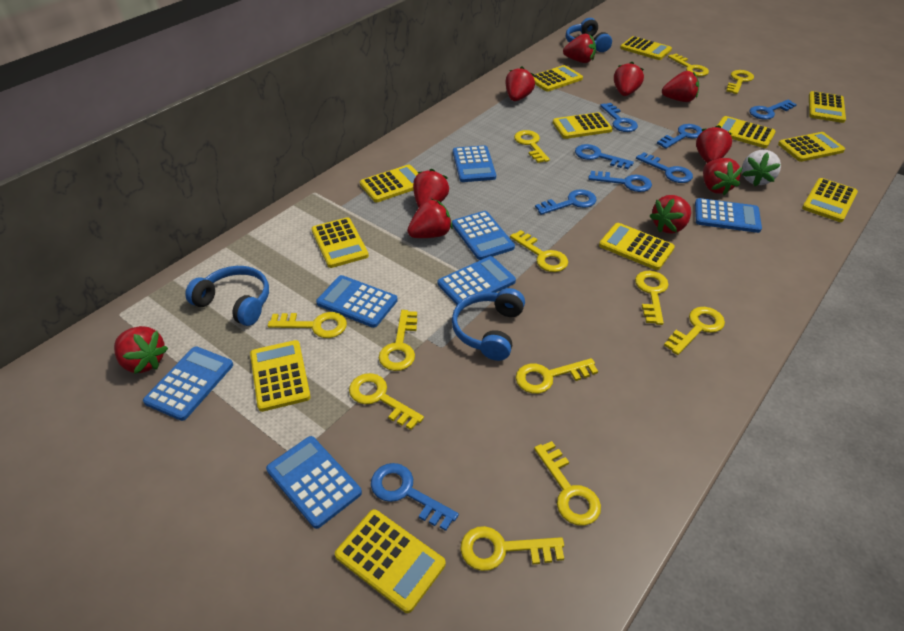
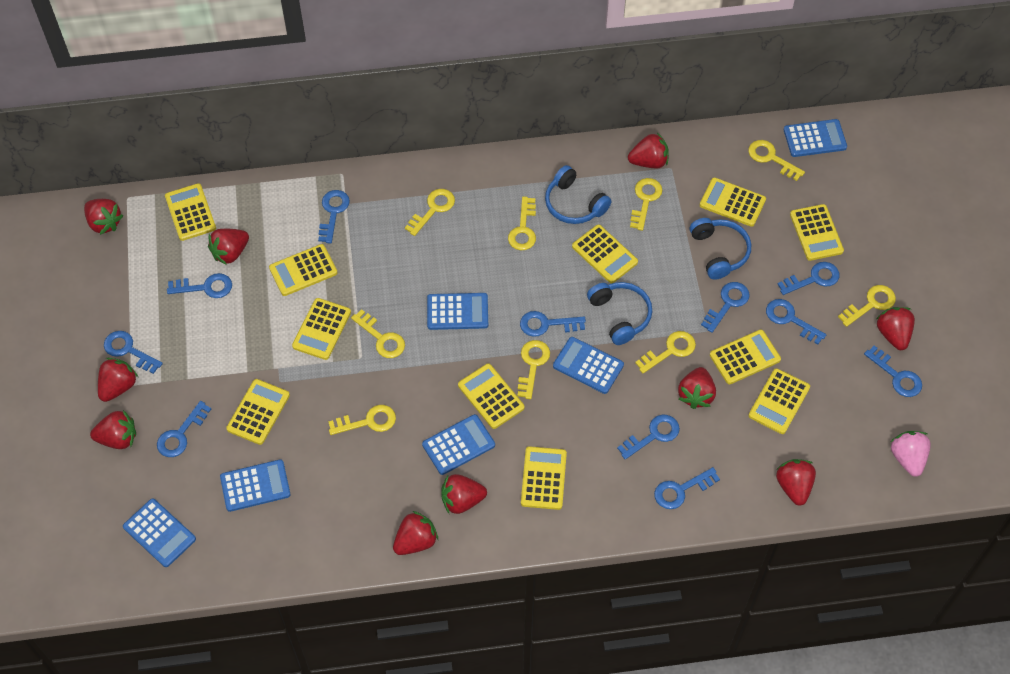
blue calculator: 7 -> 6
blue key: 8 -> 11
pink strawberry: 0 -> 1
white strawberry: 1 -> 0
yellow calculator: 12 -> 11
yellow key: 12 -> 9

